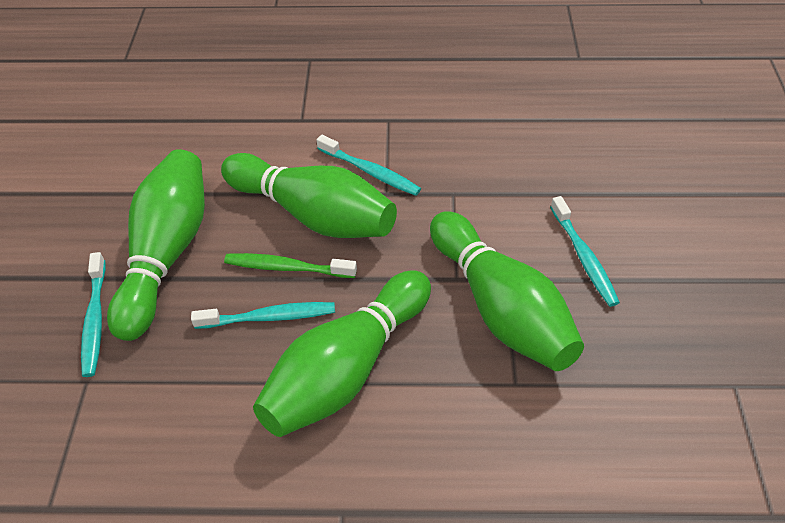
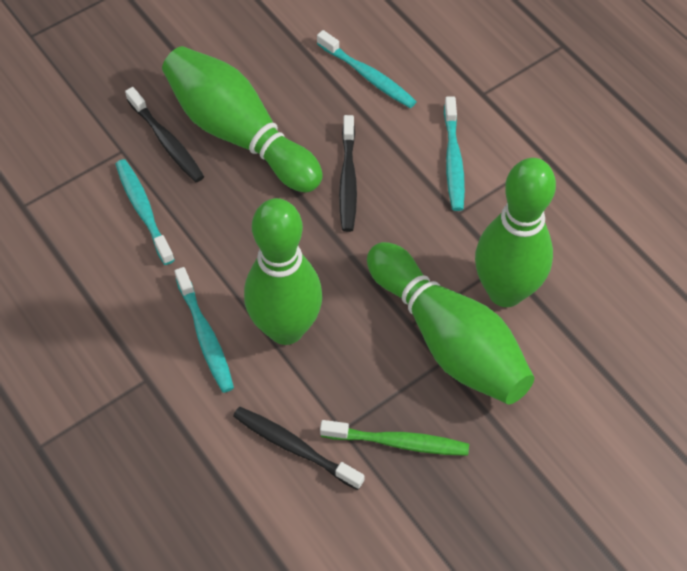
black toothbrush: 0 -> 3

